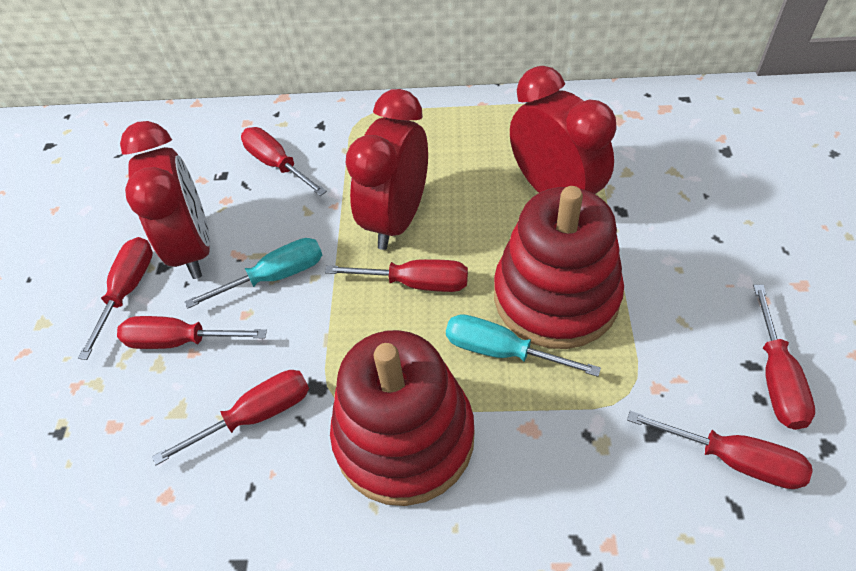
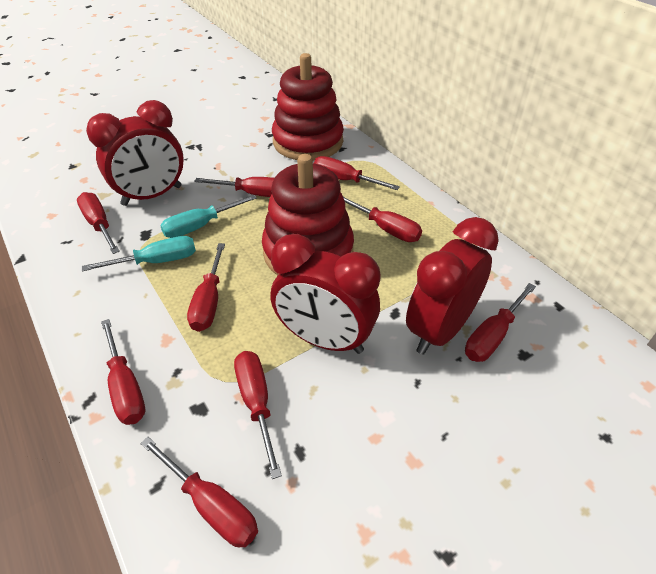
red screwdriver: 7 -> 9

